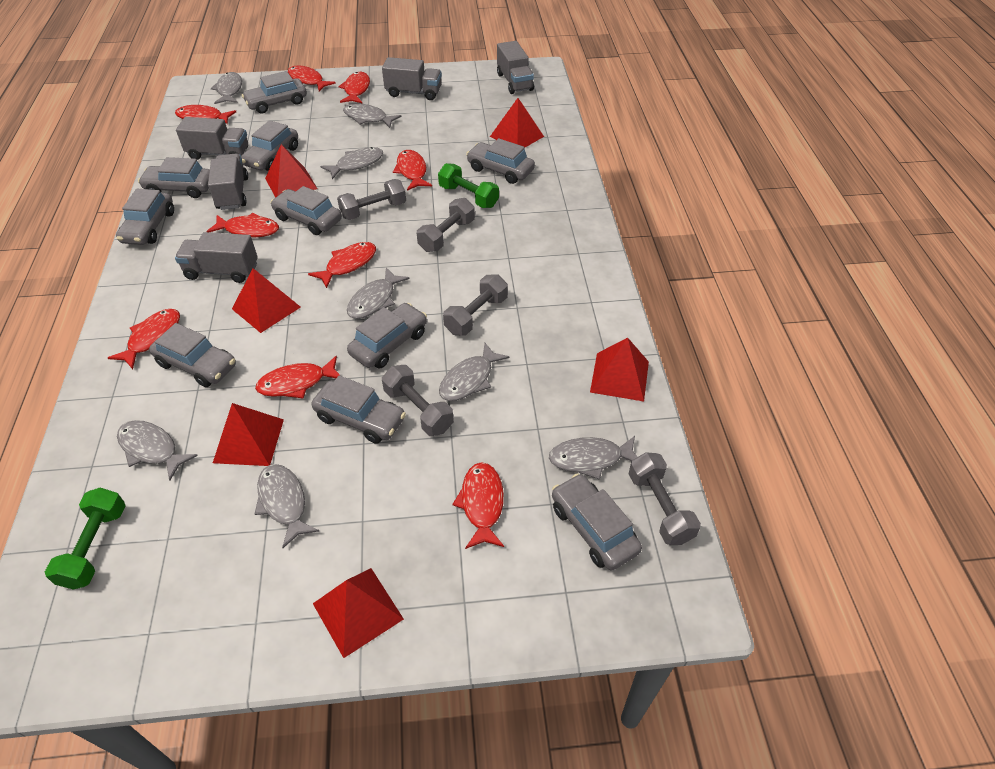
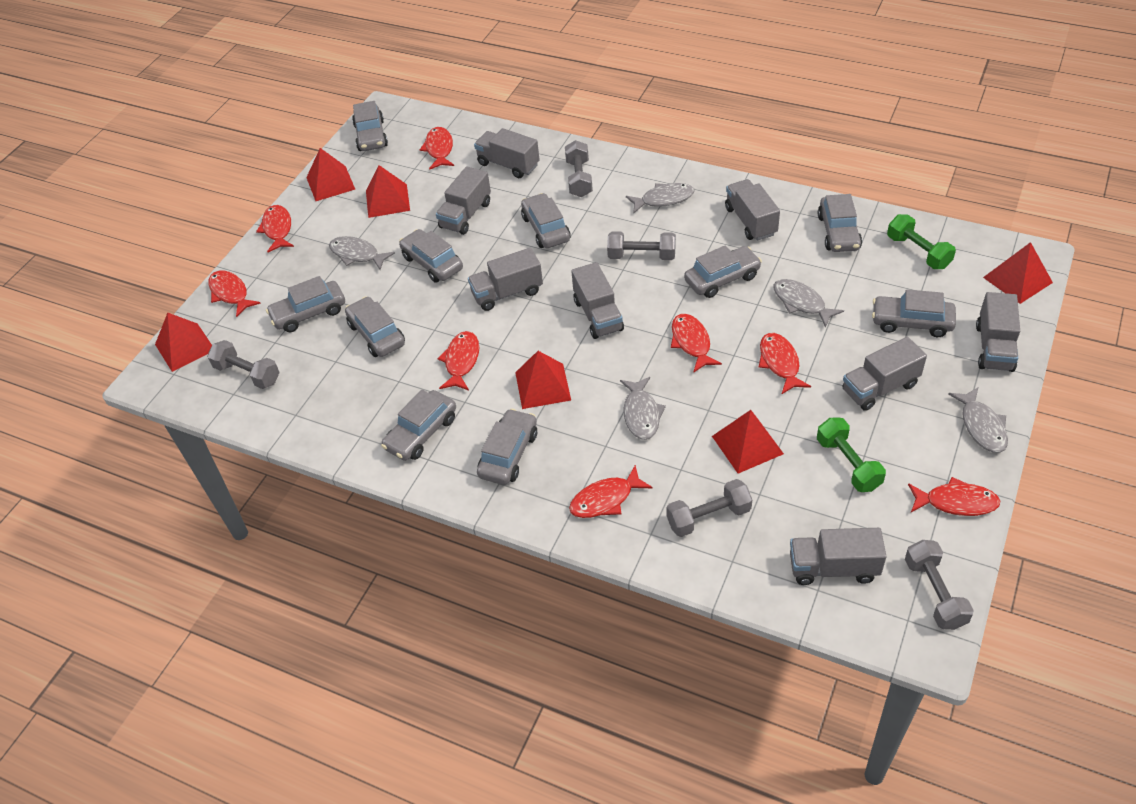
grey fish: 8 -> 5
grey truck: 5 -> 8
red fish: 9 -> 8

